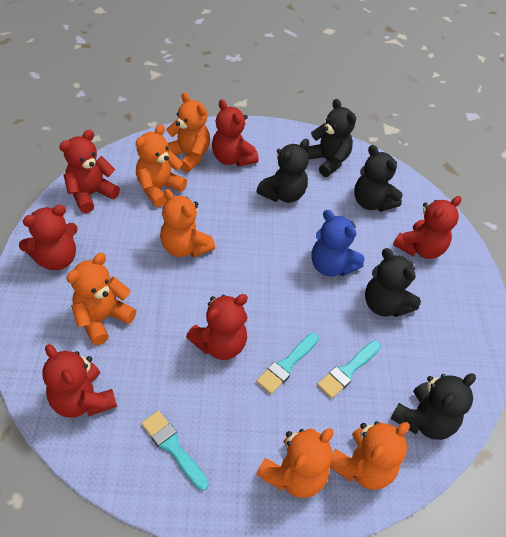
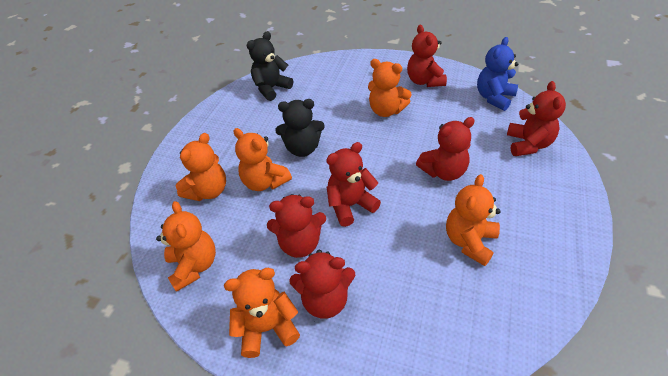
black teddy bear: 5 -> 2
turquoise brush: 3 -> 0

